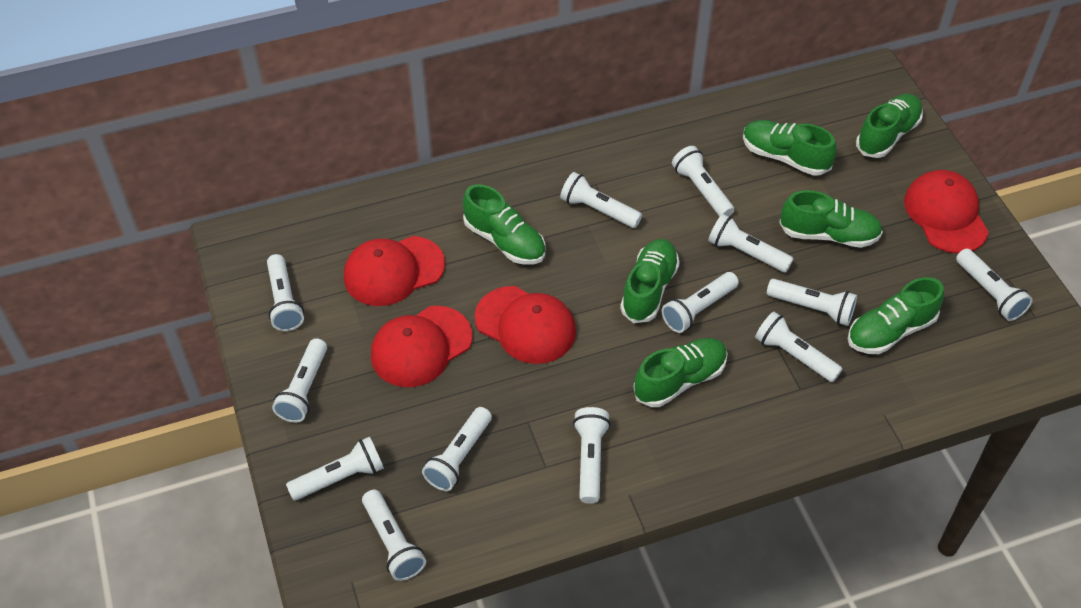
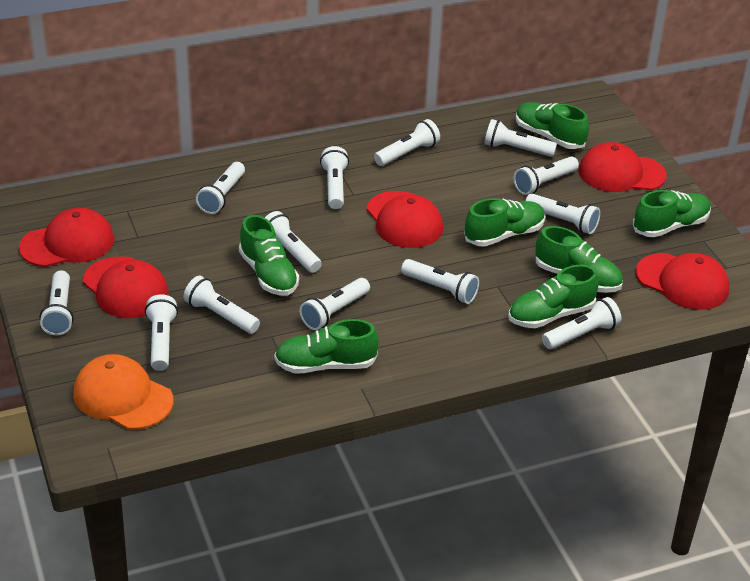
orange cap: 0 -> 1
red cap: 4 -> 5

